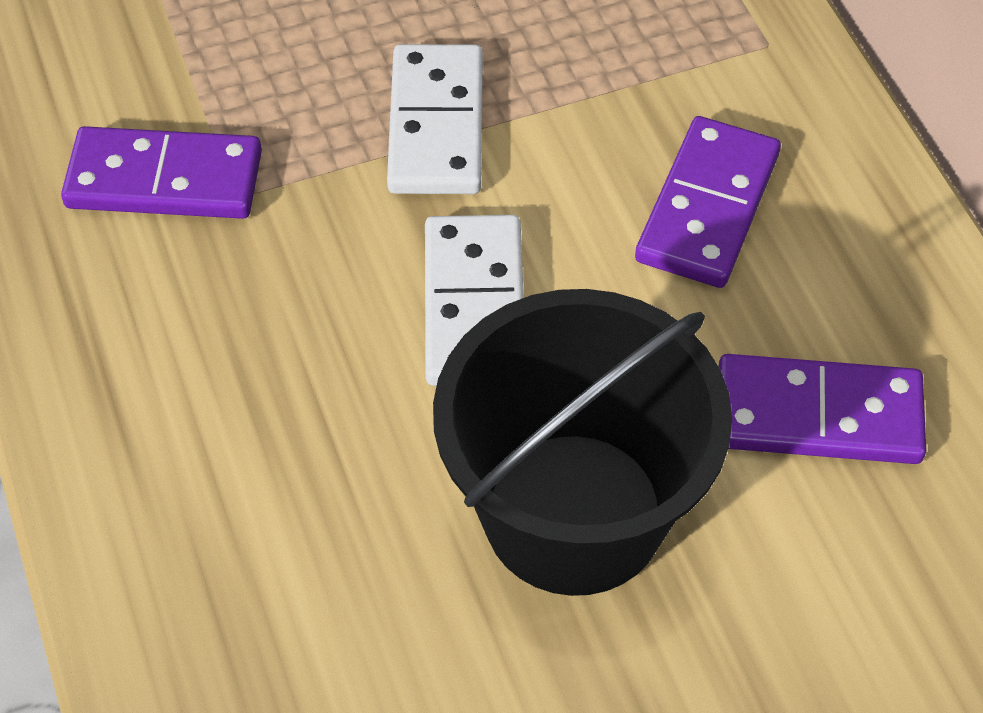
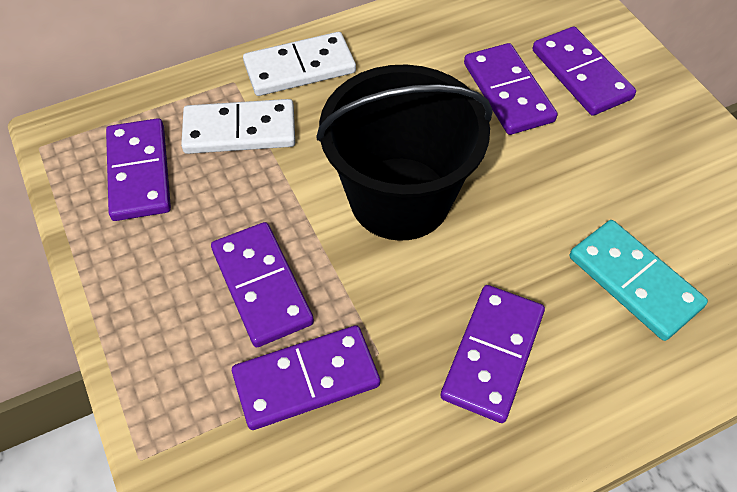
purple domino: 3 -> 6
turquoise domino: 0 -> 1

